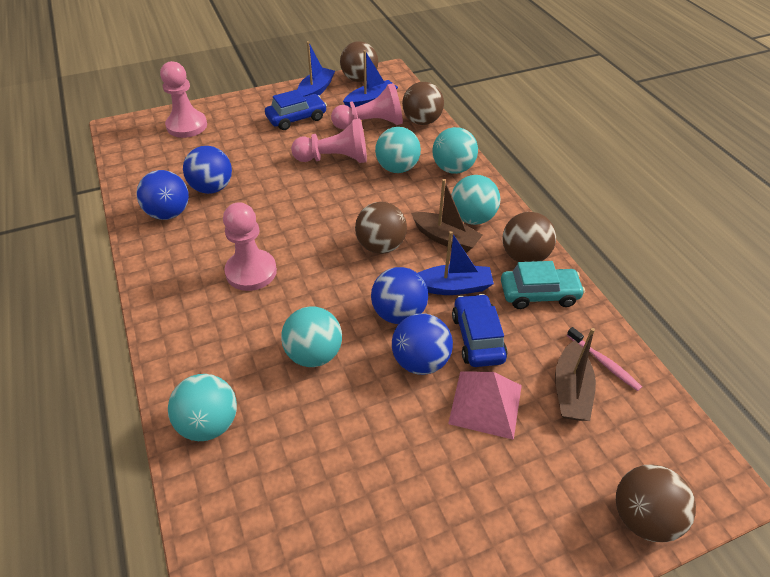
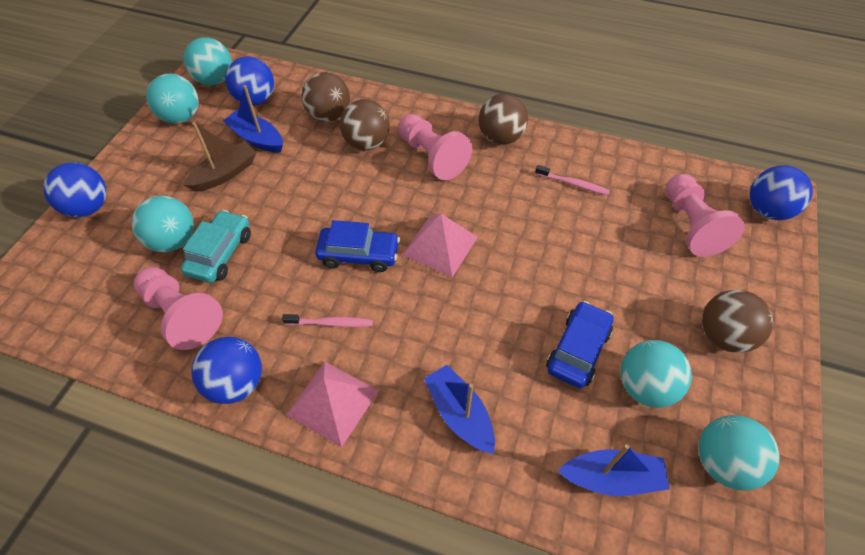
brown ball: 5 -> 4
brown boat: 2 -> 1
pink pawn: 4 -> 3
pink pyramid: 1 -> 2
pink toothbrush: 1 -> 2

